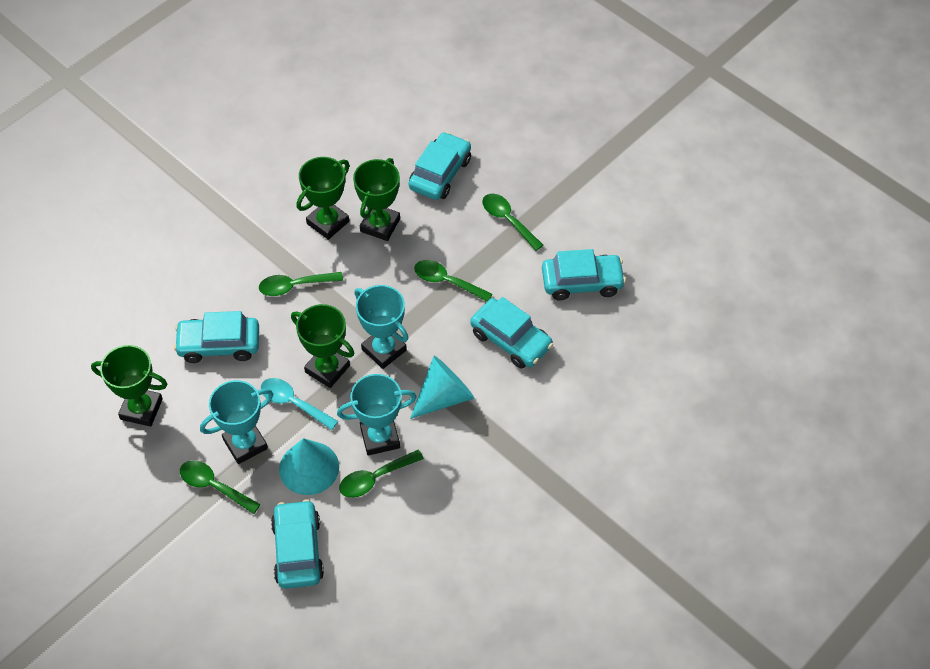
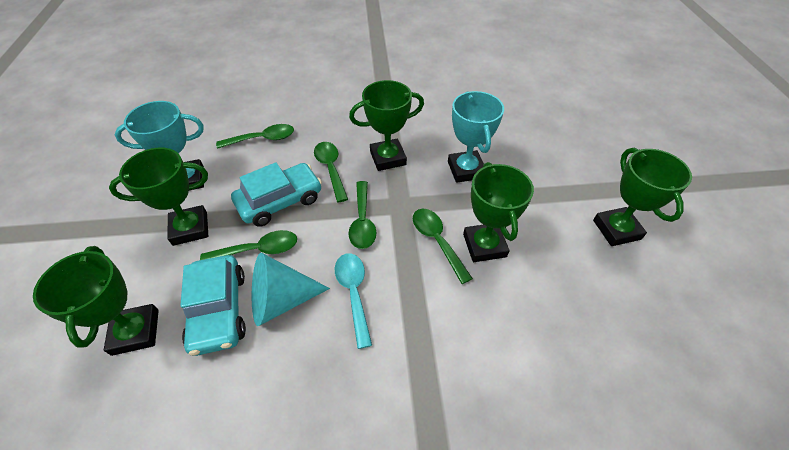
green trophy: 4 -> 5
turquoise car: 5 -> 2
turquoise cone: 2 -> 1
turquoise trophy: 3 -> 2

